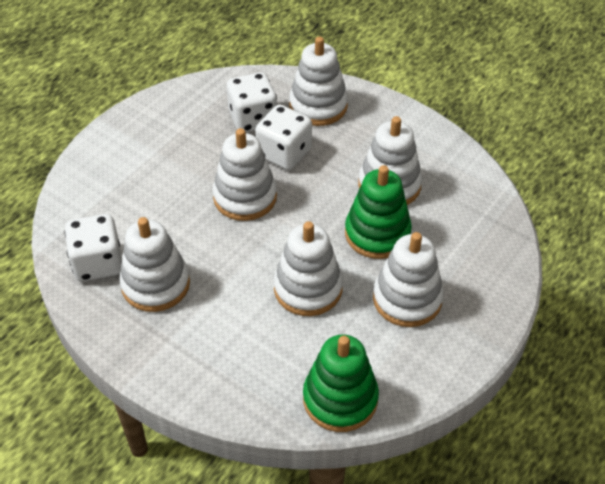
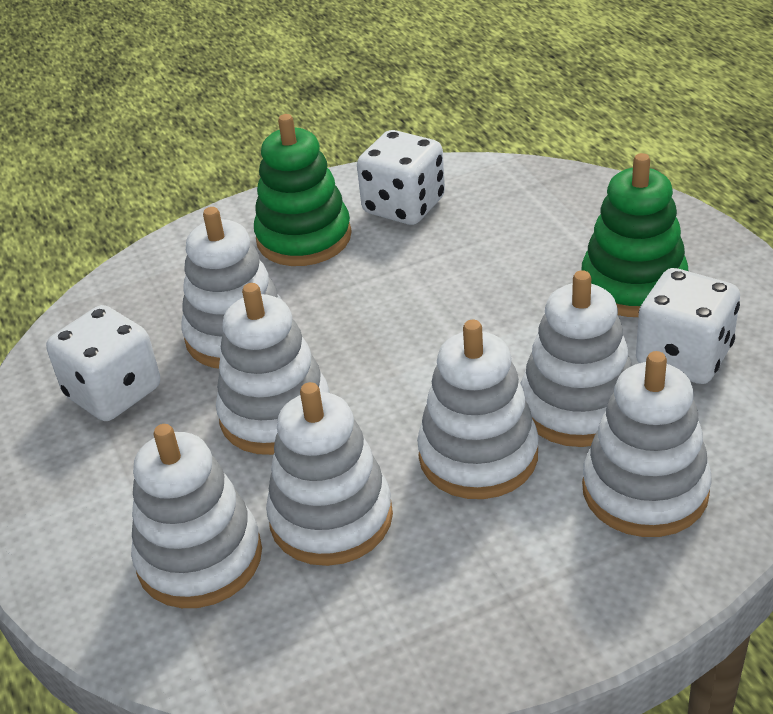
white stacking toy: 6 -> 7

